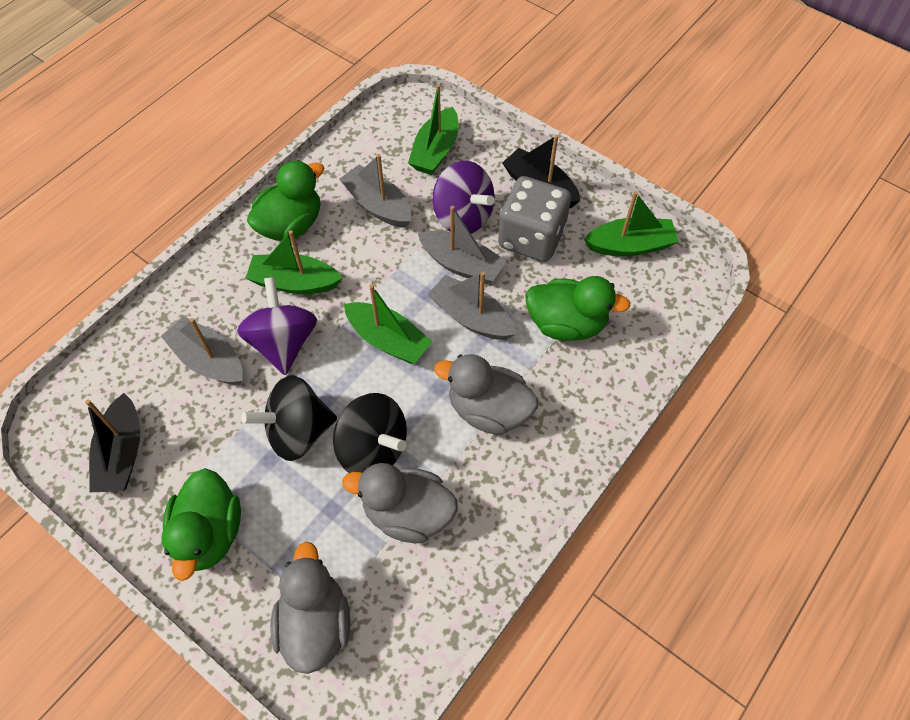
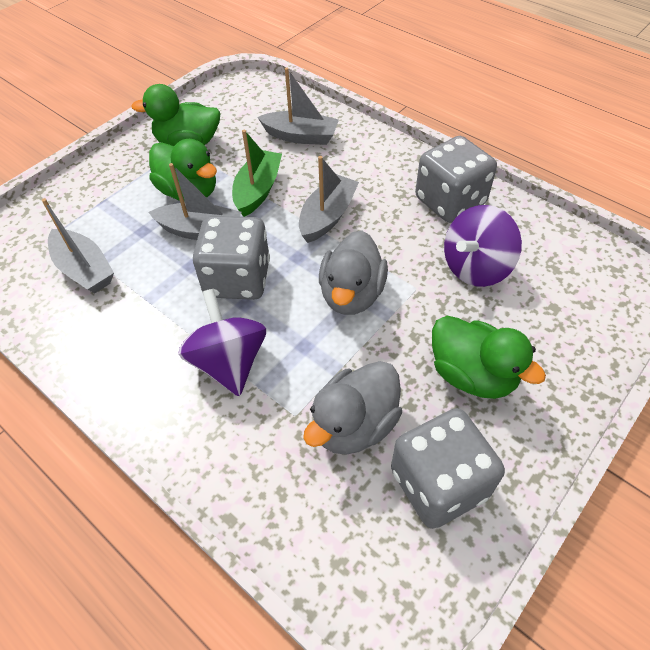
black boat: 2 -> 0
black spinning top: 2 -> 0
green boat: 4 -> 1
grey dice: 1 -> 3
grey duck: 3 -> 2

